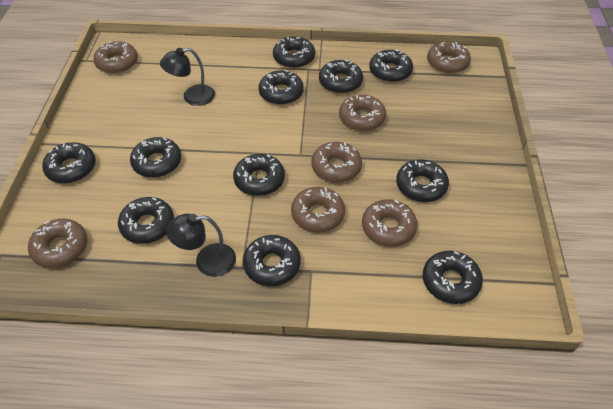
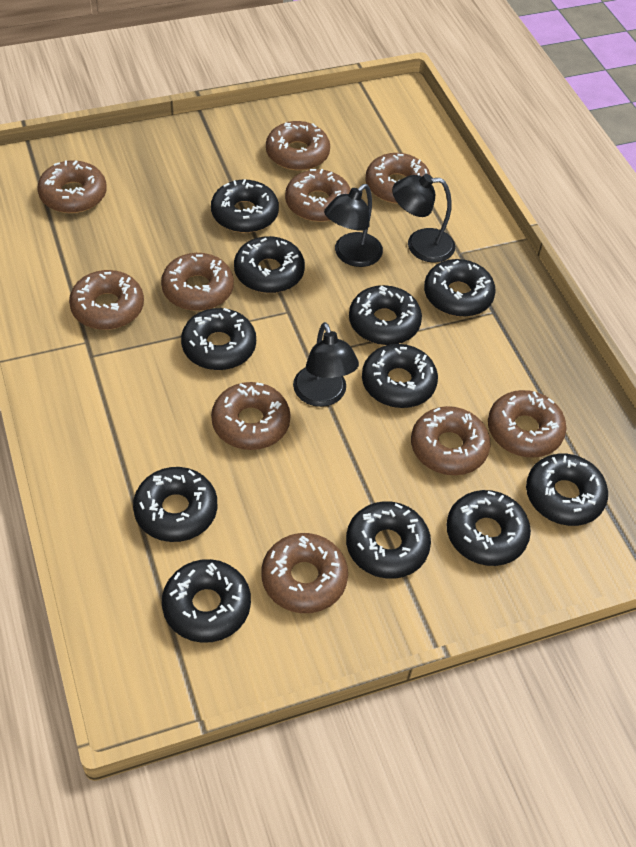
black lamp: 2 -> 3
brown donut: 7 -> 10

